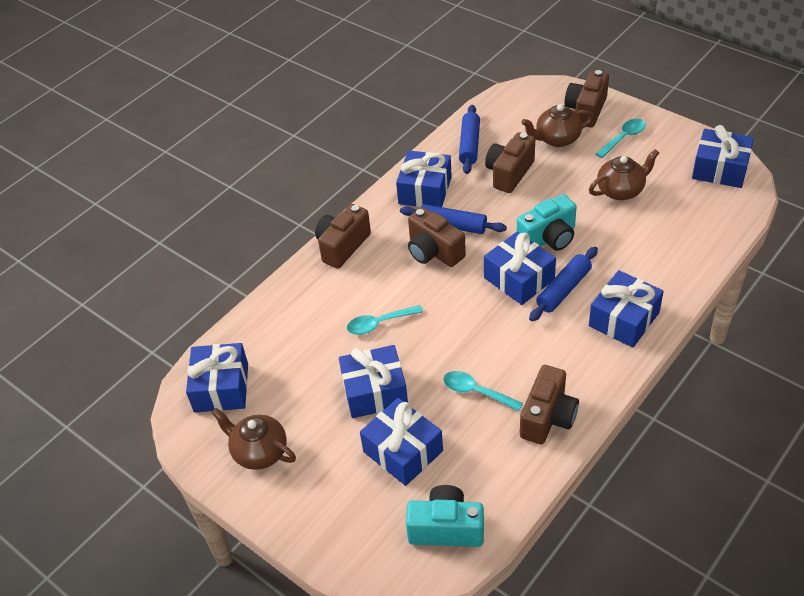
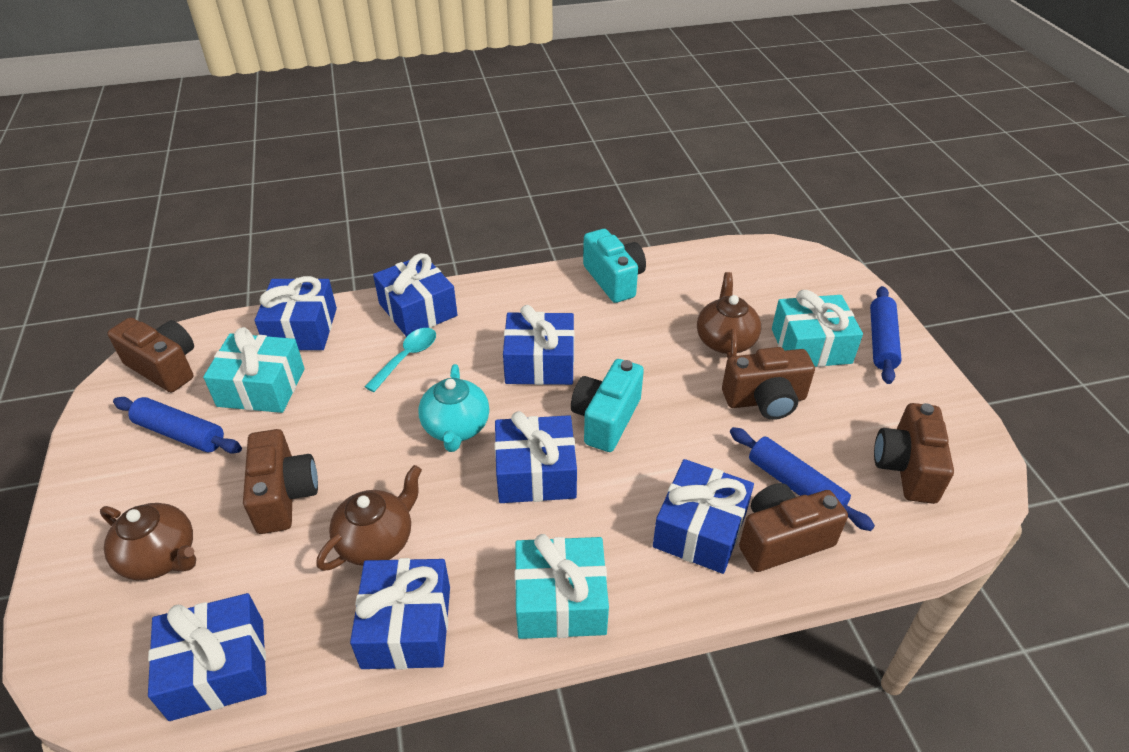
turquoise gift: 0 -> 3
turquoise spoon: 3 -> 1
turquoise teapot: 0 -> 1

